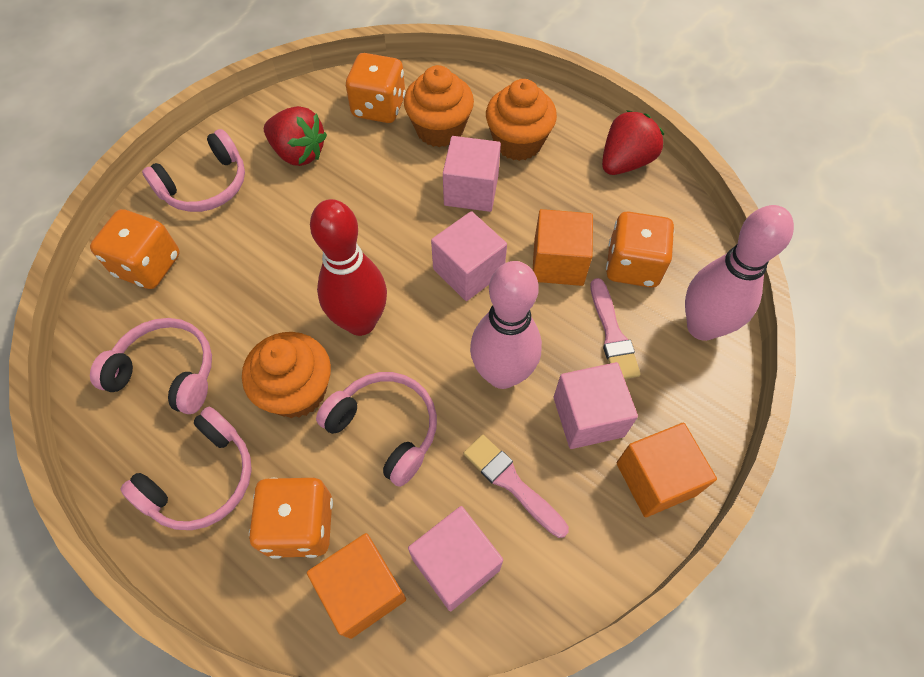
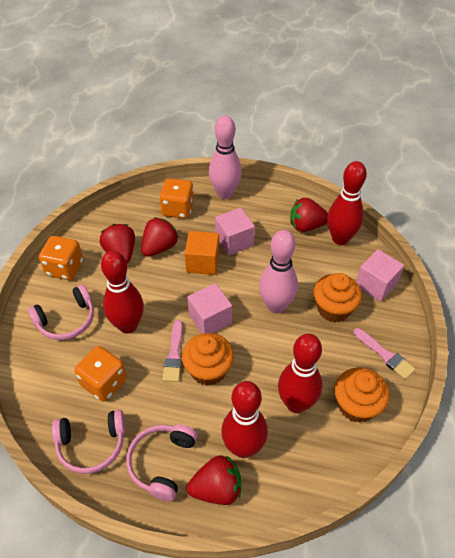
orange cube: 3 -> 1
orange dice: 4 -> 3
pink cube: 4 -> 3
pink headphones: 4 -> 3
red bowling pin: 1 -> 4
red strawberry: 2 -> 4

